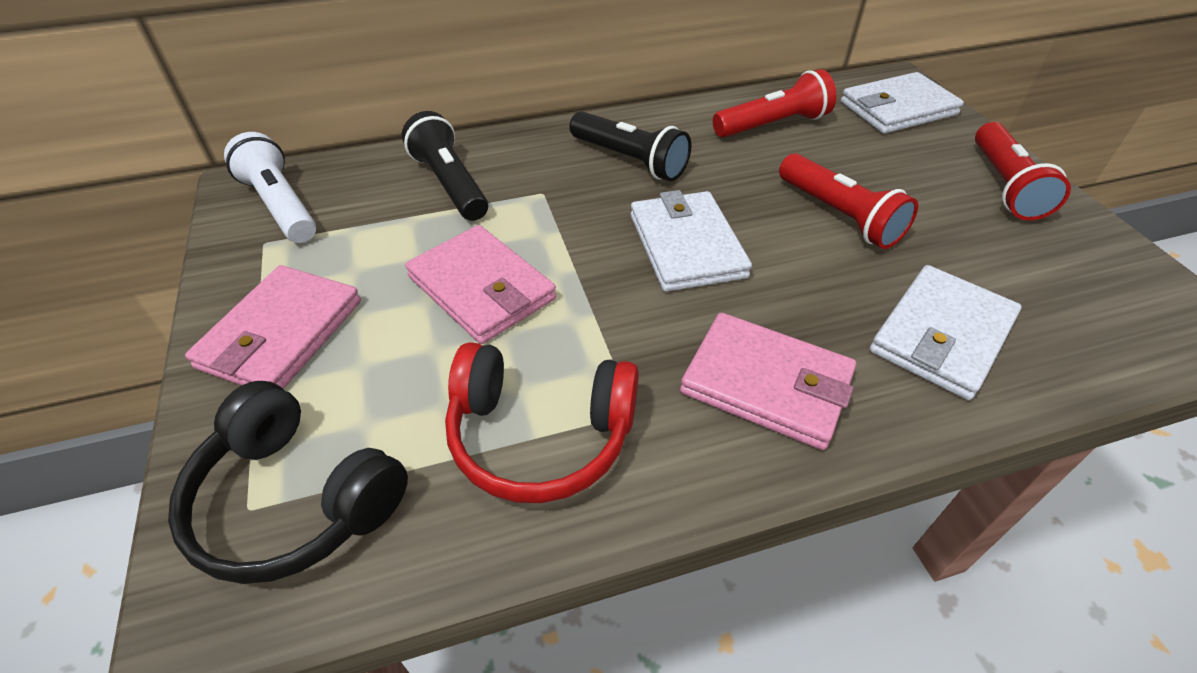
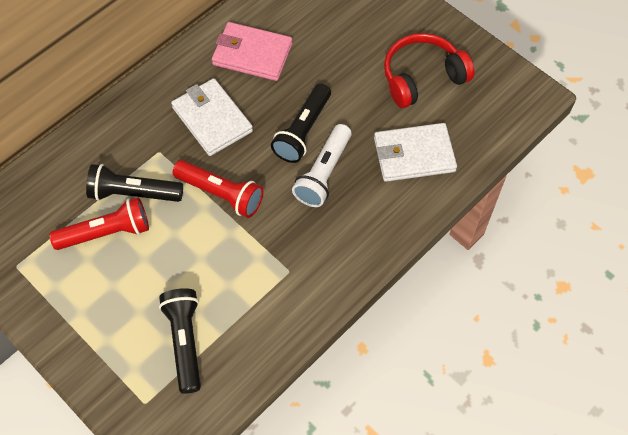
black flashlight: 2 -> 3
black headphones: 1 -> 0
pink wallet: 3 -> 1
red flashlight: 3 -> 2
white wallet: 3 -> 2

